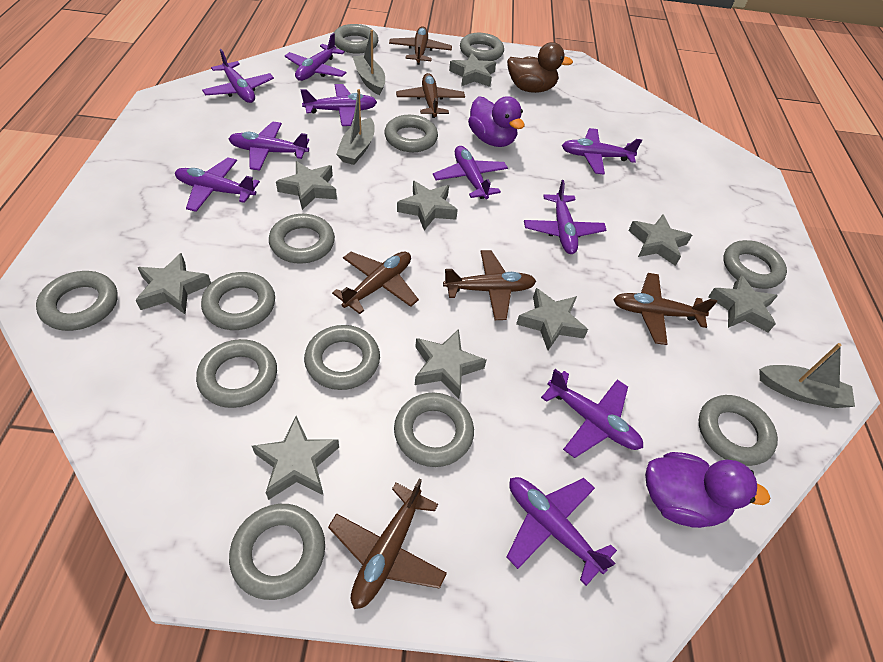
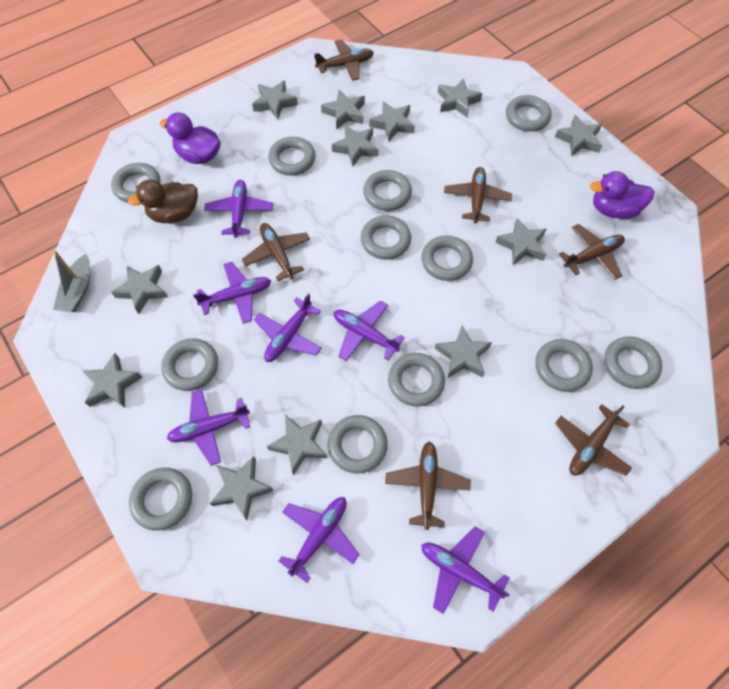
grey boat: 3 -> 1
grey star: 9 -> 12
purple plane: 10 -> 7

